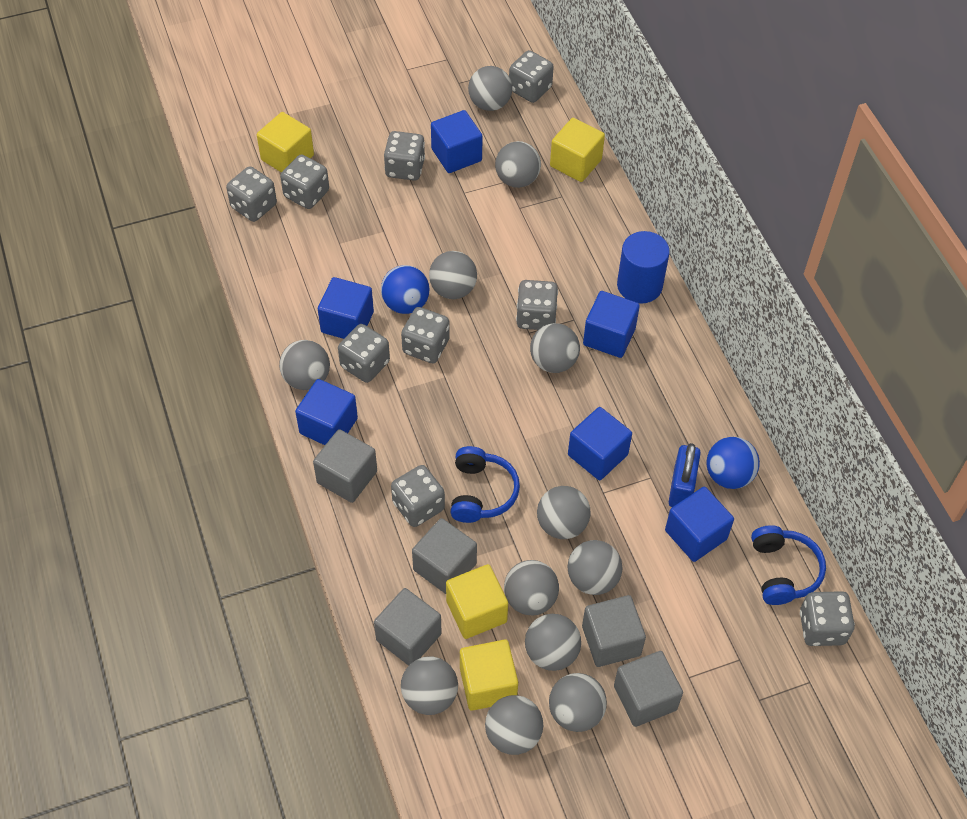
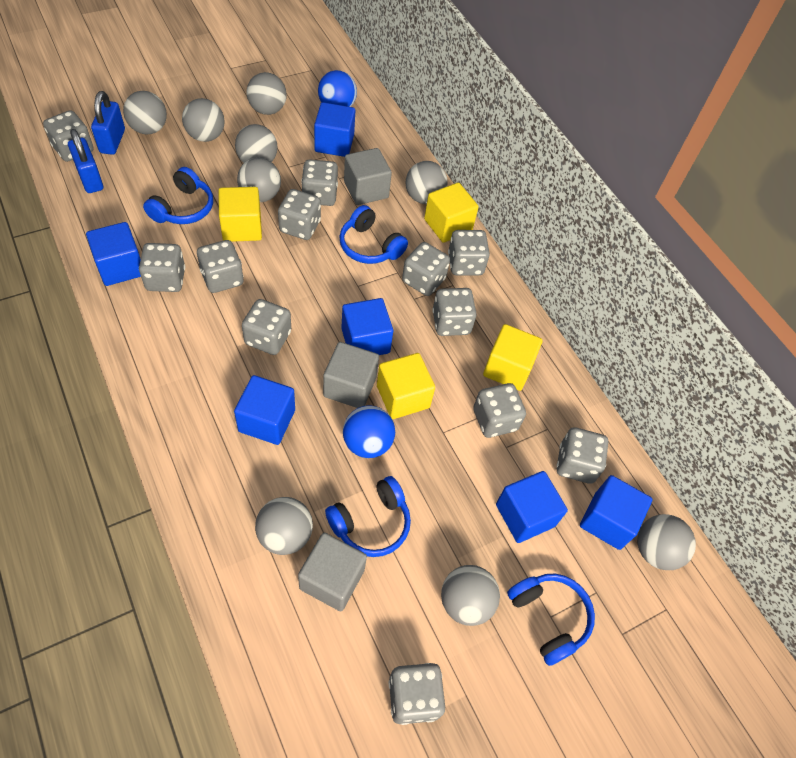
blue cylinder: 1 -> 0
blue headphones: 2 -> 4
blue padlock: 1 -> 2
grey ball: 12 -> 9
grey cube: 5 -> 3
grey dice: 9 -> 12

